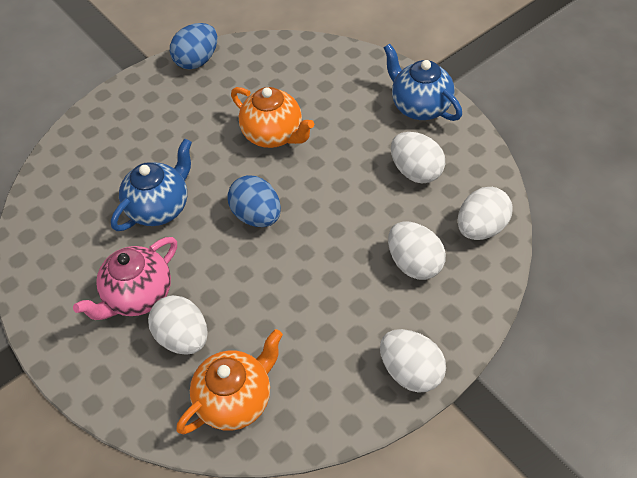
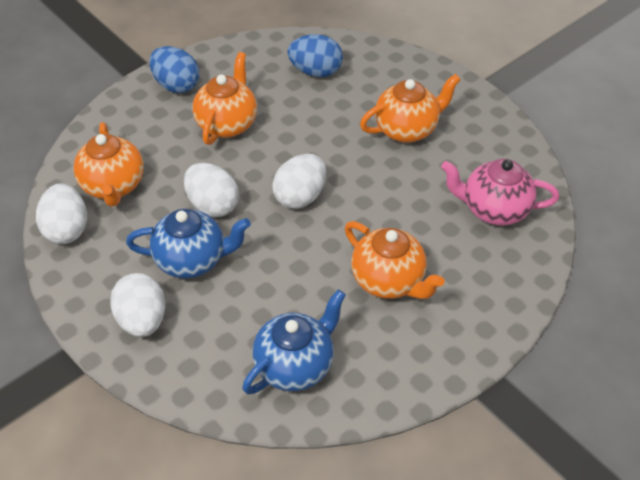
orange teapot: 2 -> 4
white egg: 5 -> 4

